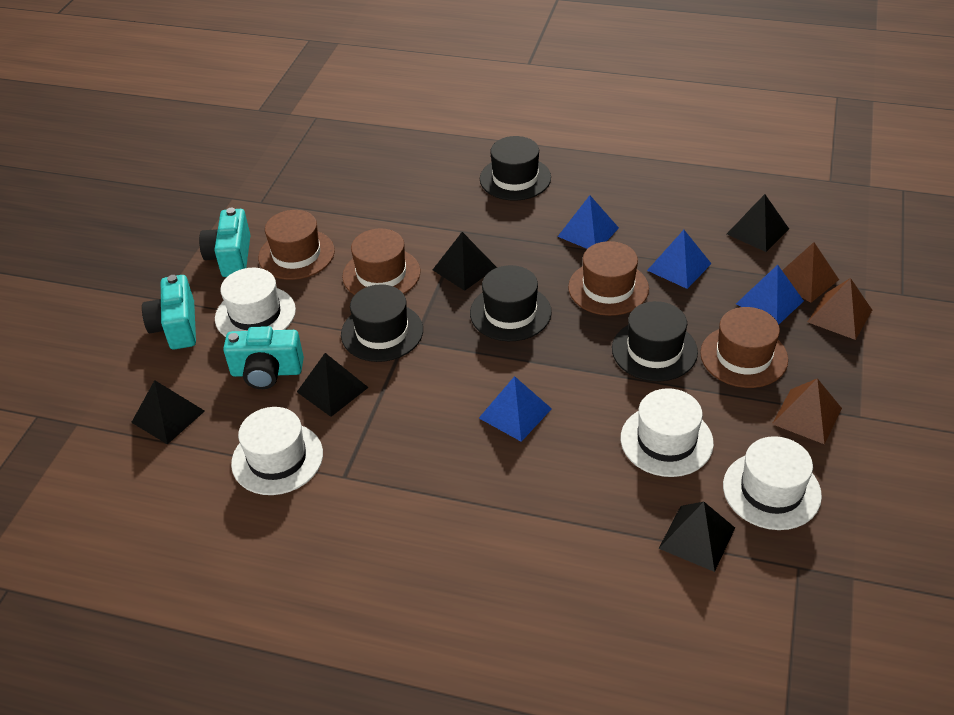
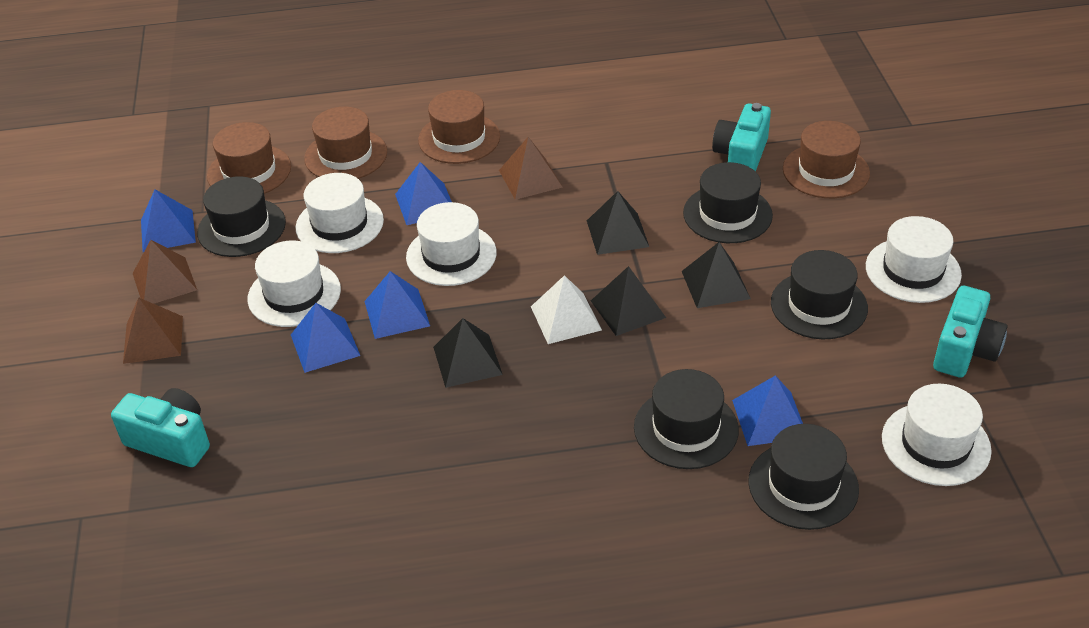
black hat: 4 -> 5
black pyramid: 5 -> 4
blue pyramid: 4 -> 5
white hat: 4 -> 5
white pyramid: 0 -> 1

